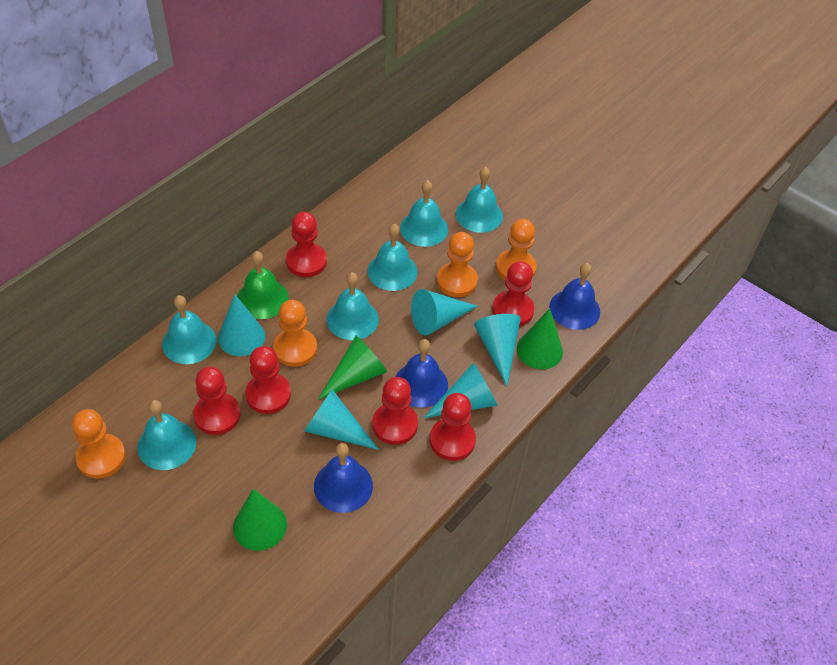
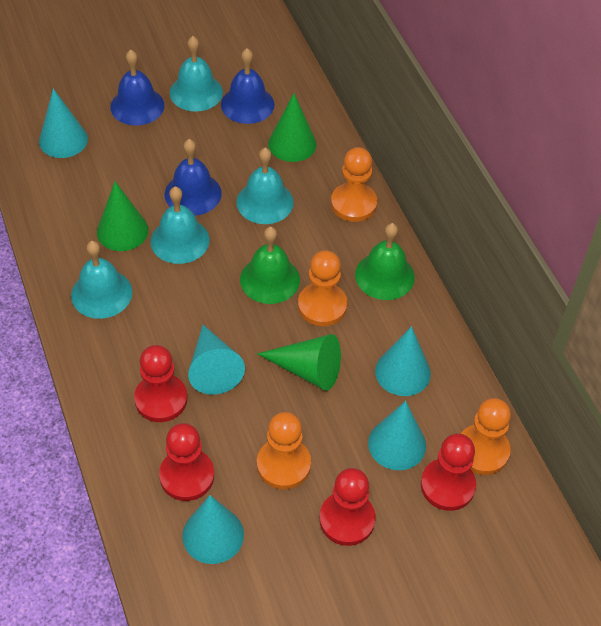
green bell: 1 -> 2
red pawn: 6 -> 4
turquoise bell: 6 -> 4

